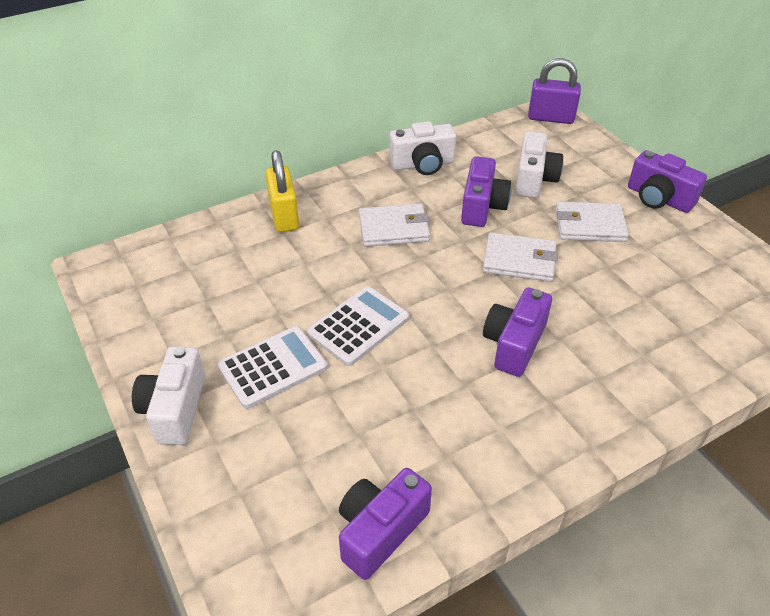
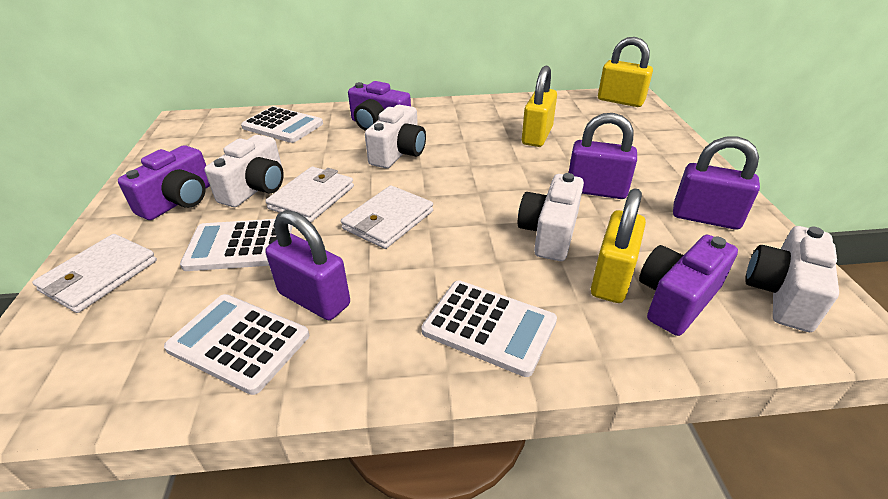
purple camera: 4 -> 3
purple padlock: 1 -> 3
white calculator: 2 -> 4
white camera: 3 -> 4
yellow padlock: 1 -> 3

